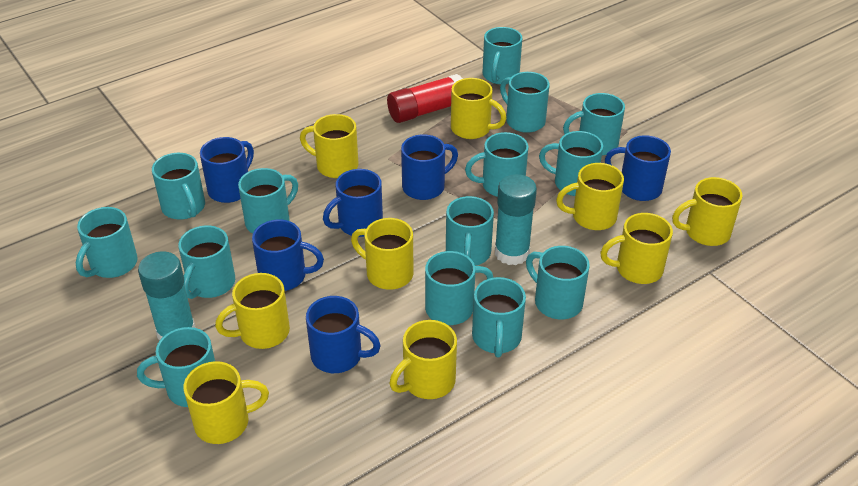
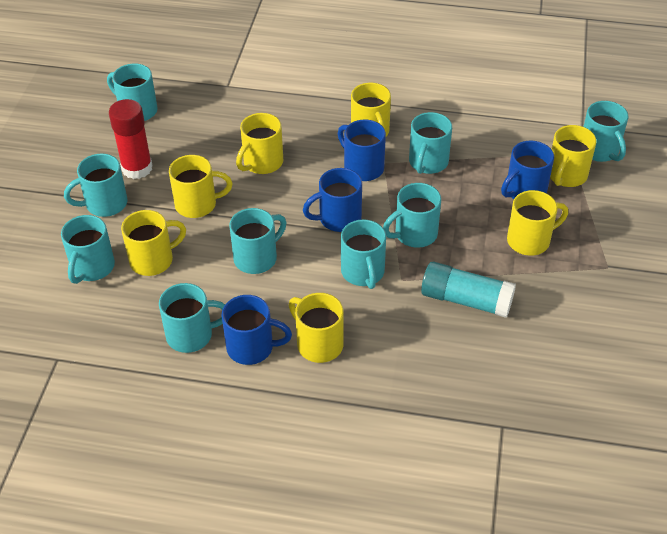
blue mug: 6 -> 4
turquoise glue stick: 2 -> 1
turquoise mug: 14 -> 9
yellow mug: 9 -> 7

